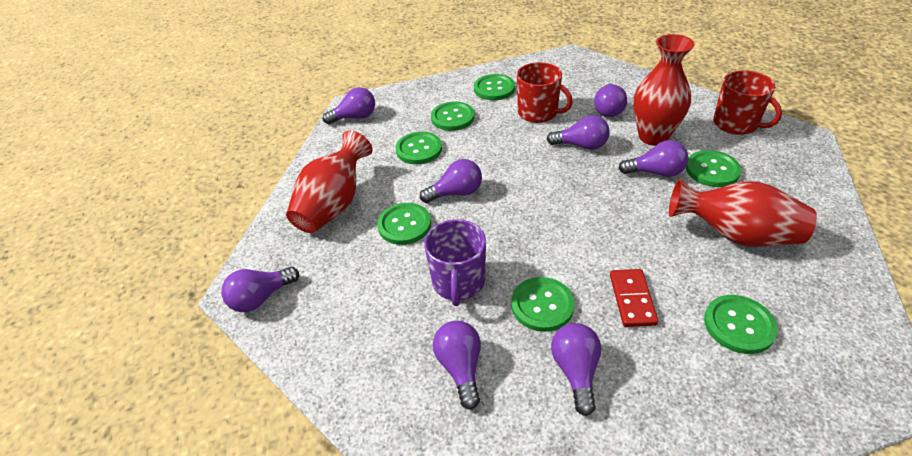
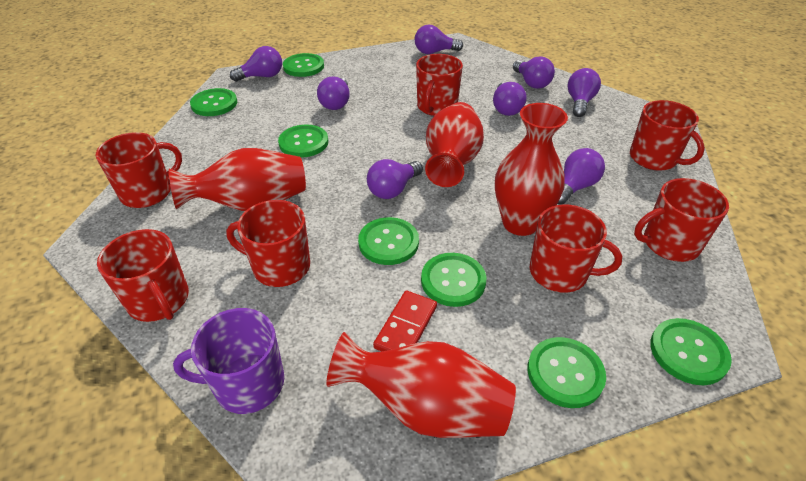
red mug: 2 -> 7
red vase: 3 -> 4

